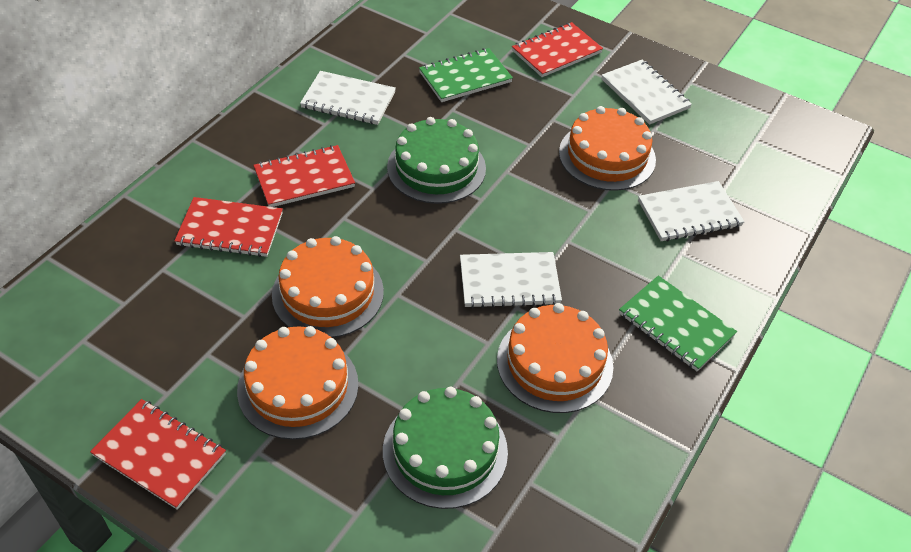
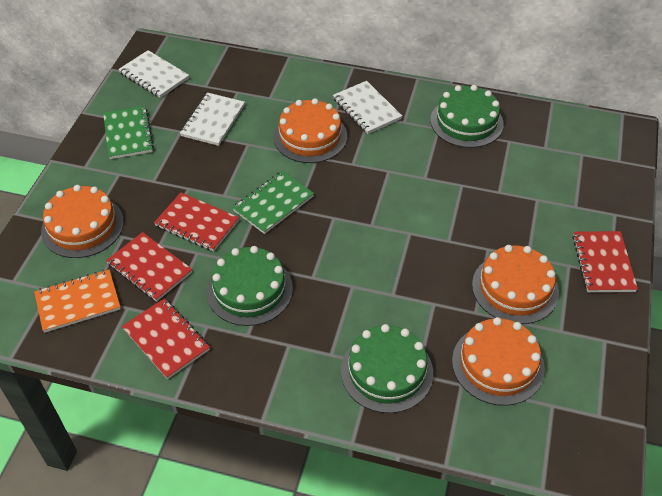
green cake: 2 -> 3
orange notebook: 0 -> 1
white notebook: 4 -> 3

